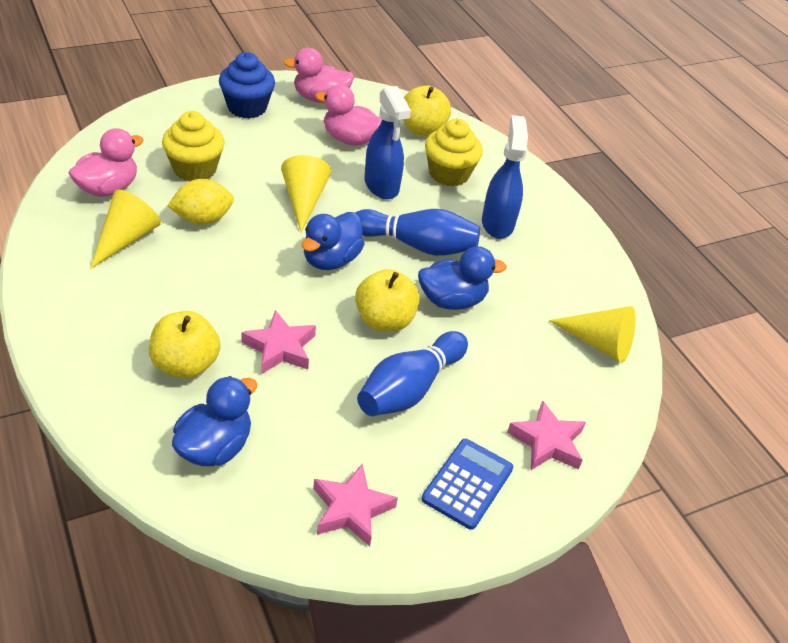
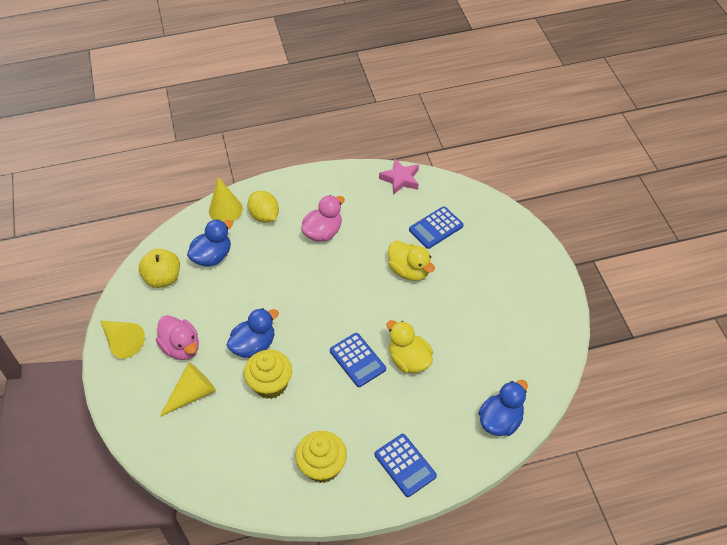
blue bowling pin: 2 -> 0
blue calculator: 1 -> 3
blue cupcake: 1 -> 0
blue spray bottle: 2 -> 0
pink duck: 3 -> 2
pink star: 3 -> 1
yellow apple: 3 -> 1
yellow duck: 0 -> 2

